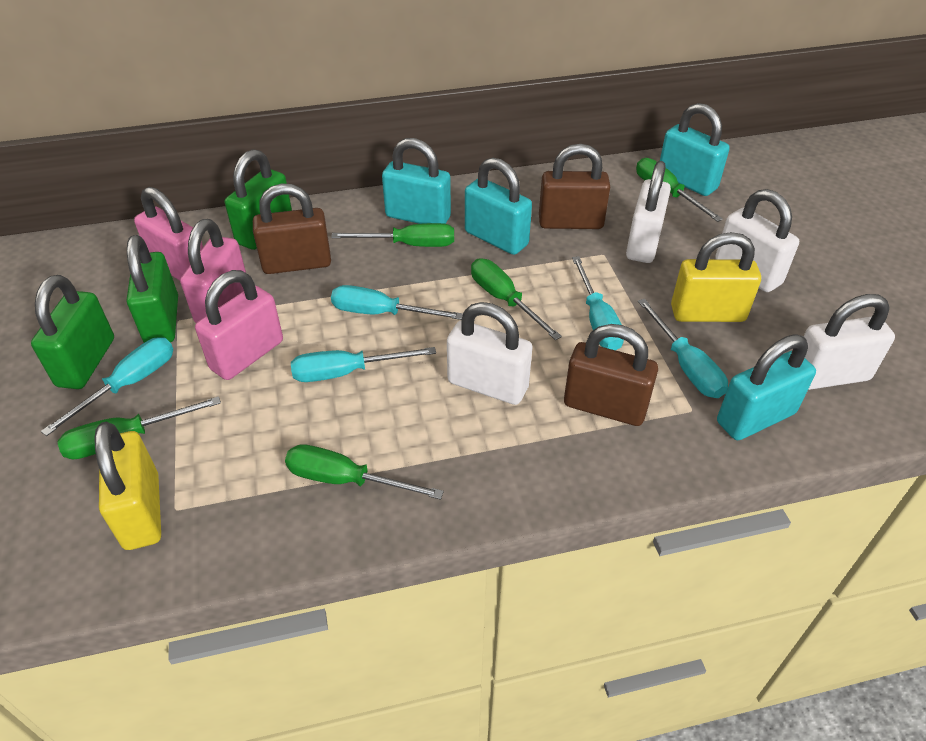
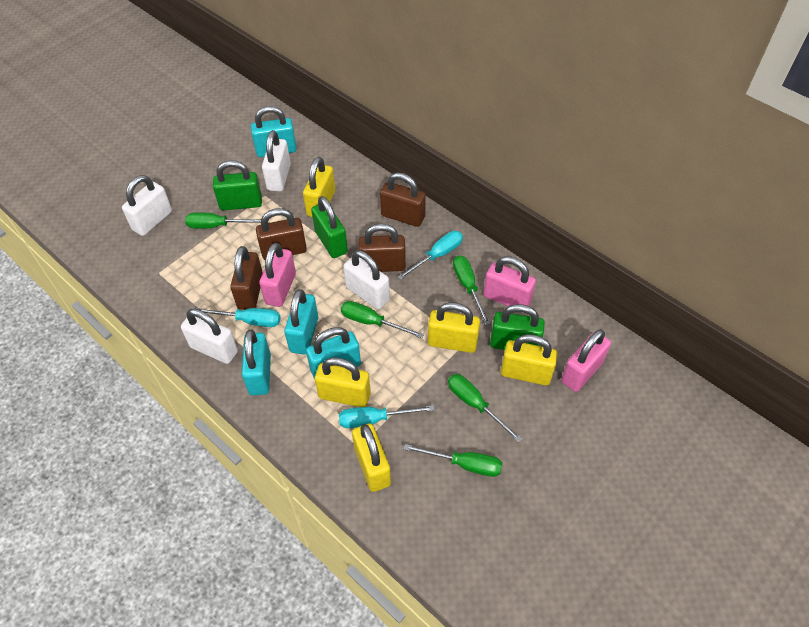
brown padlock: 3 -> 4
turquoise screwdriver: 5 -> 3
yellow padlock: 2 -> 5

